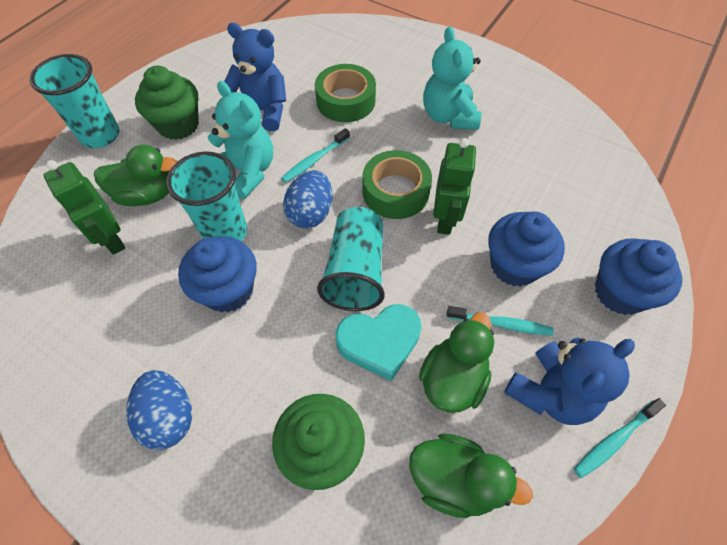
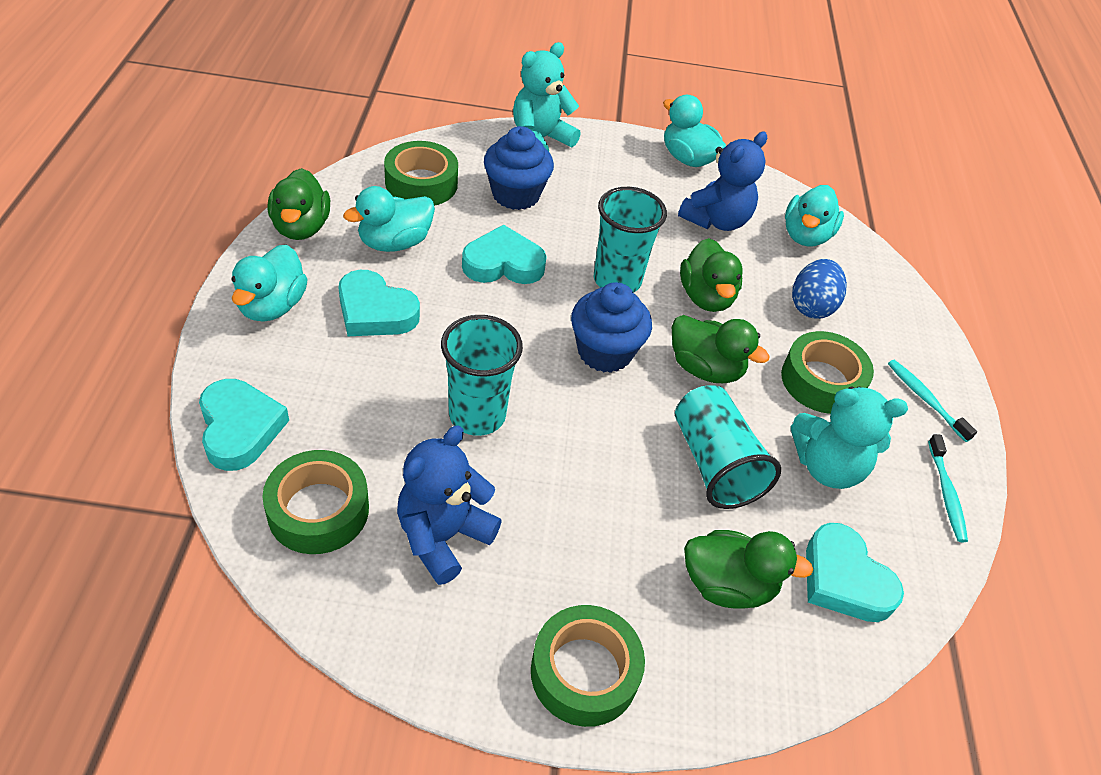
blue cupcake: 3 -> 2
blue egg: 2 -> 1
green cupcake: 2 -> 0
green duck: 3 -> 4
green robot: 2 -> 0
green tape: 2 -> 4
turquoise duck: 0 -> 4
turquoise heart: 1 -> 4
turquoise toothbrush: 3 -> 2

